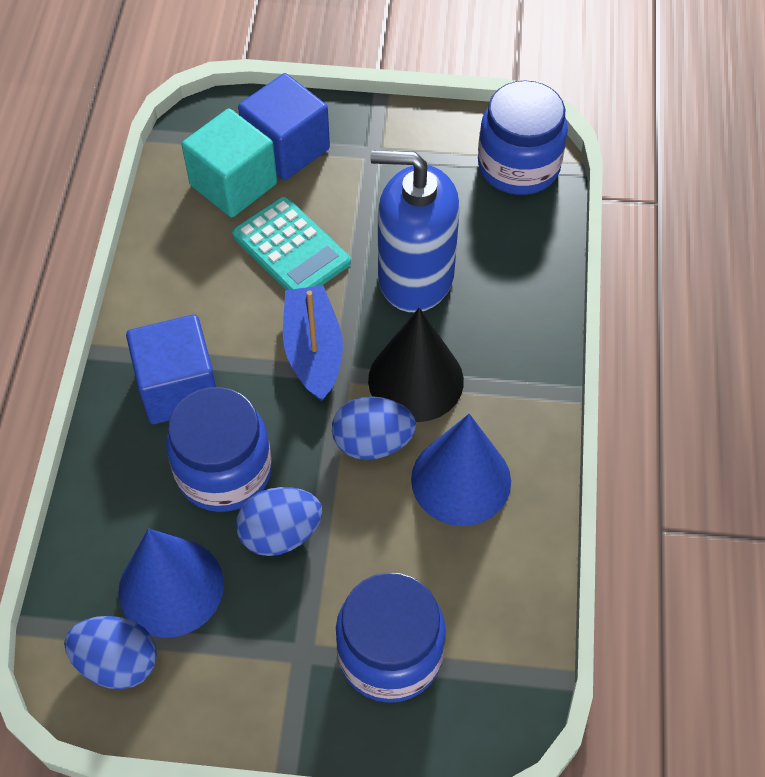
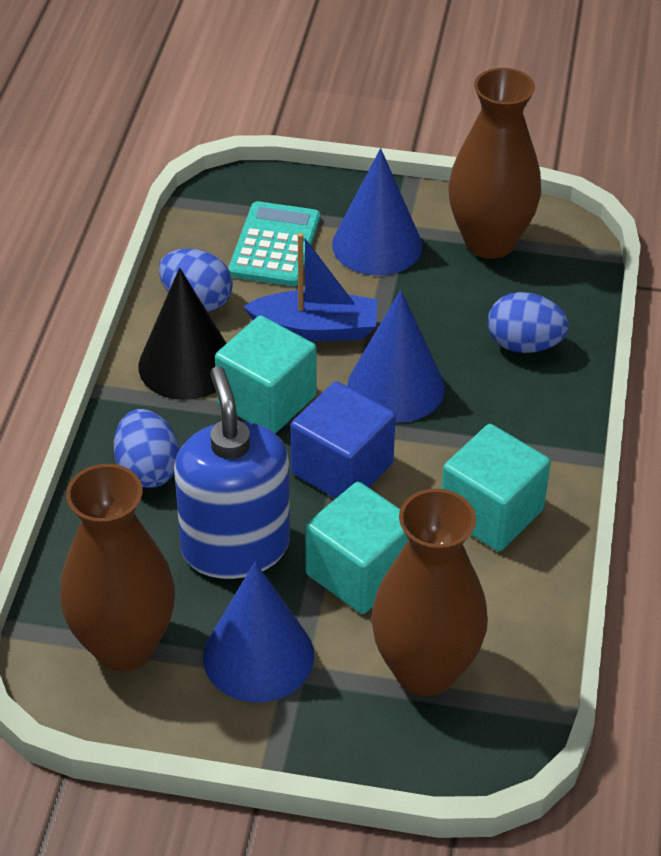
blue cone: 2 -> 3
blue cube: 2 -> 1
blue jar: 3 -> 0
brown vase: 0 -> 3
turquoise cube: 1 -> 3

